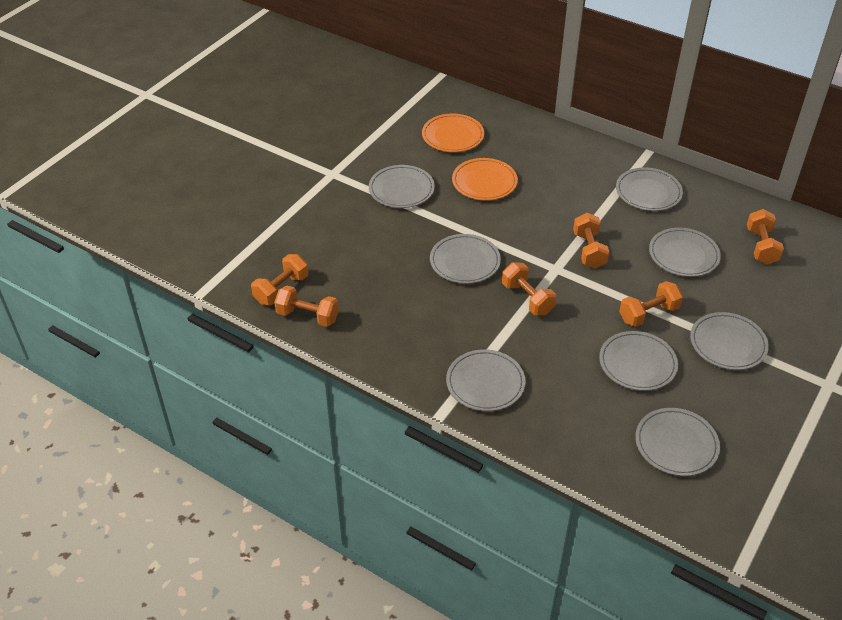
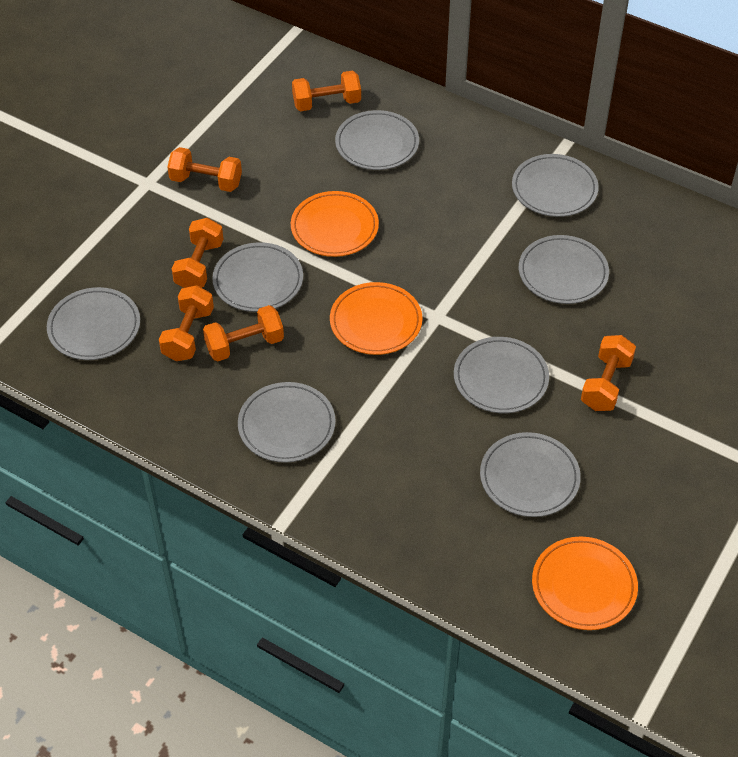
orange plate: 2 -> 3

